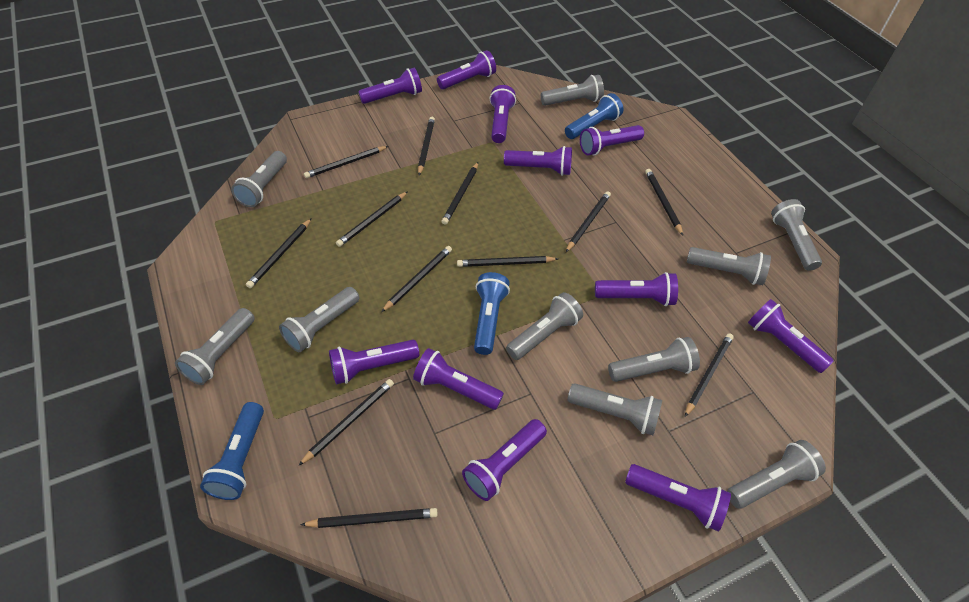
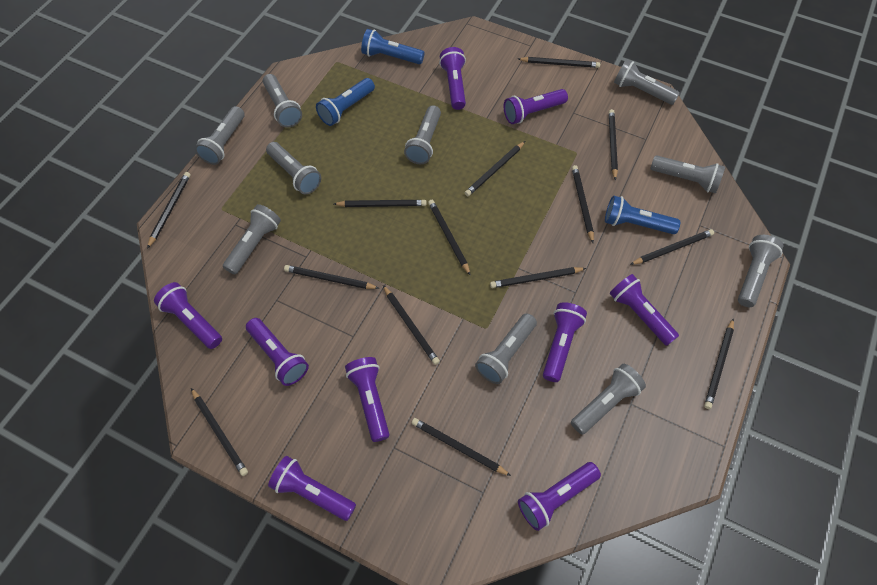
black pencil: 12 -> 14
purple flashlight: 11 -> 9

